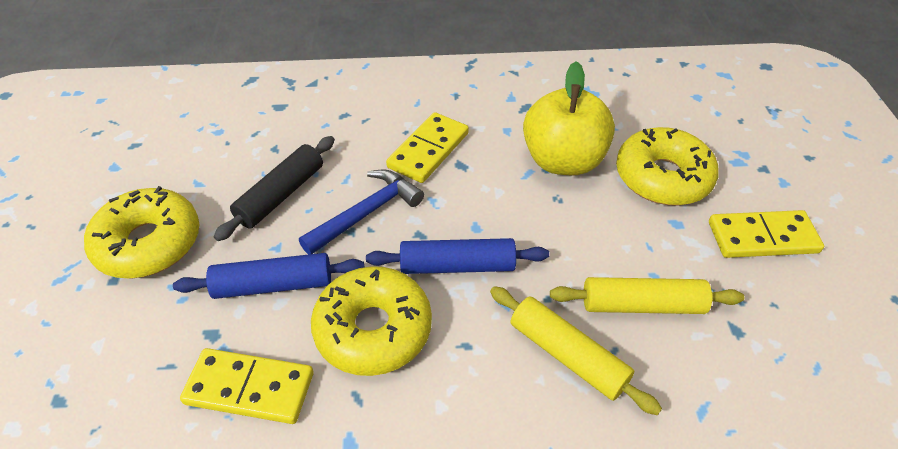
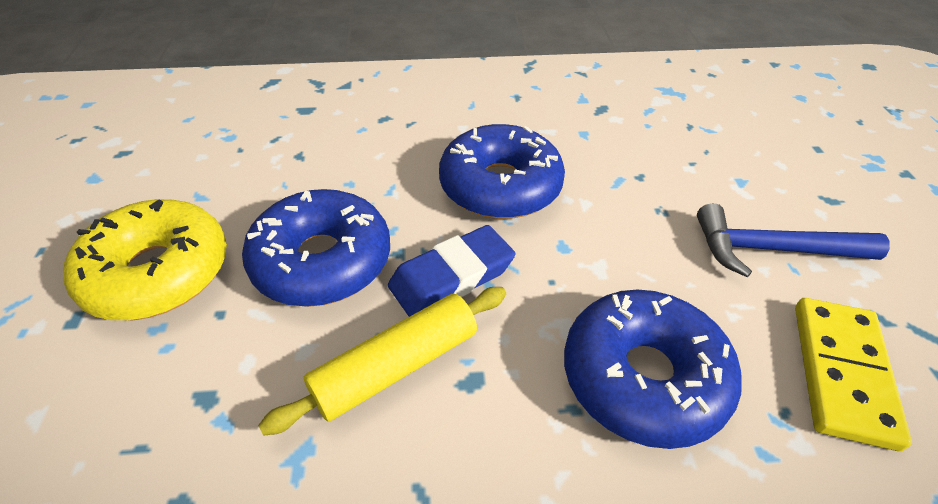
black rolling pin: 1 -> 0
blue donut: 0 -> 3
blue eraser: 0 -> 1
blue rolling pin: 2 -> 0
yellow apple: 1 -> 0
yellow domino: 3 -> 1
yellow donut: 3 -> 1
yellow rolling pin: 2 -> 1

